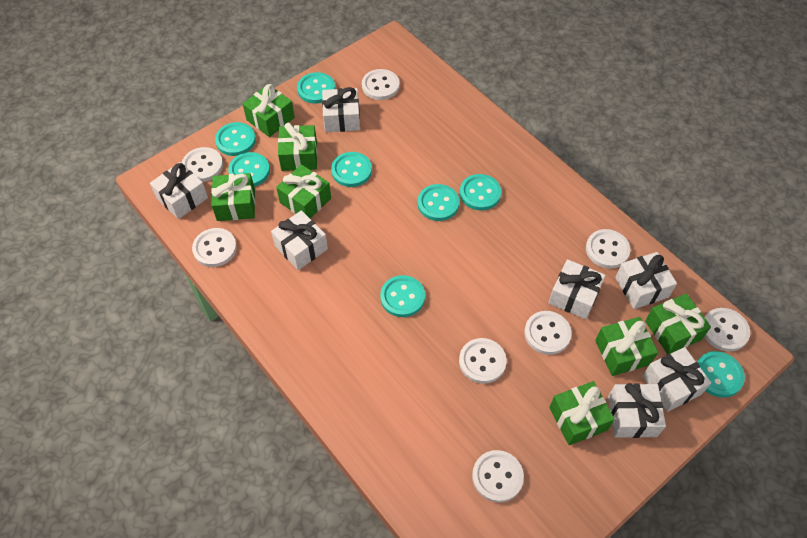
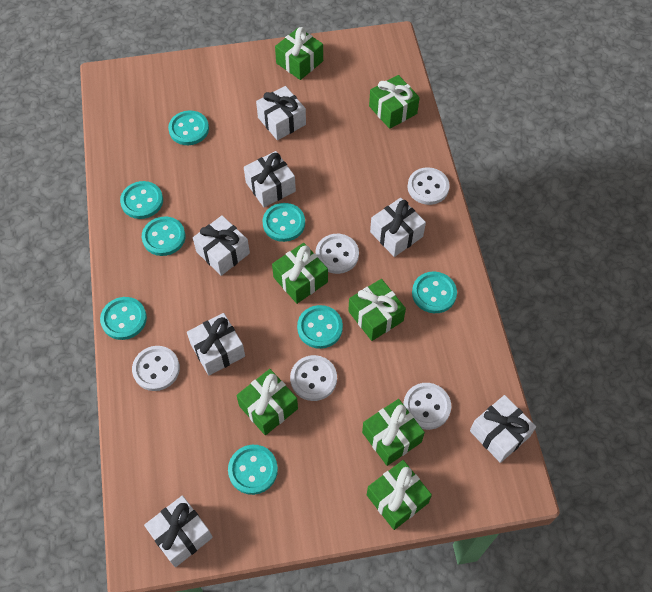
white button: 8 -> 5

